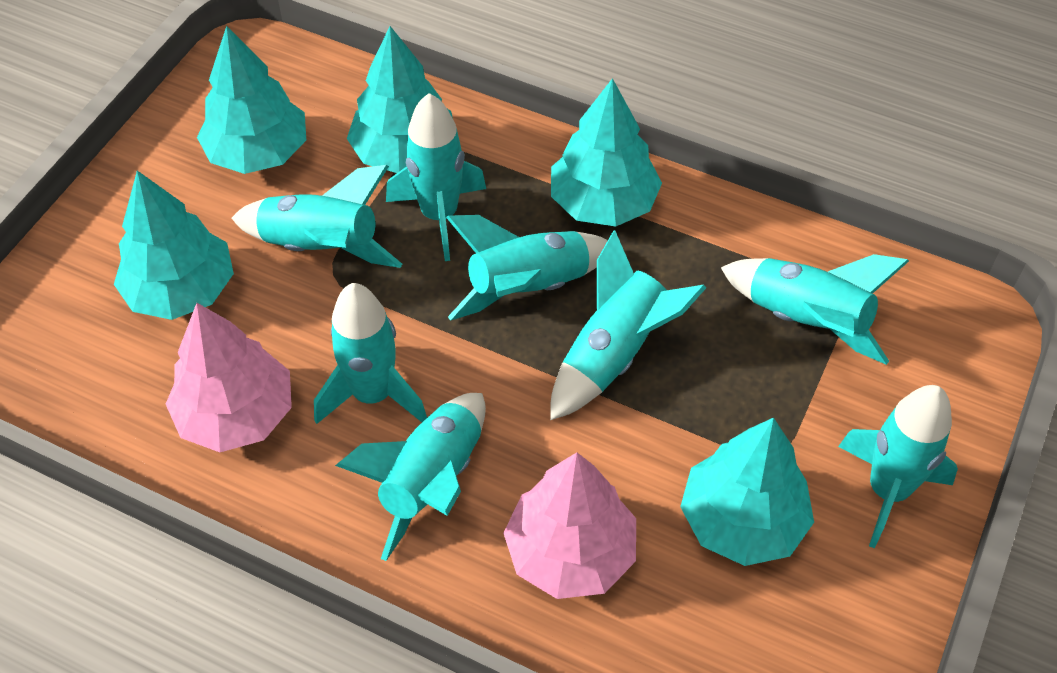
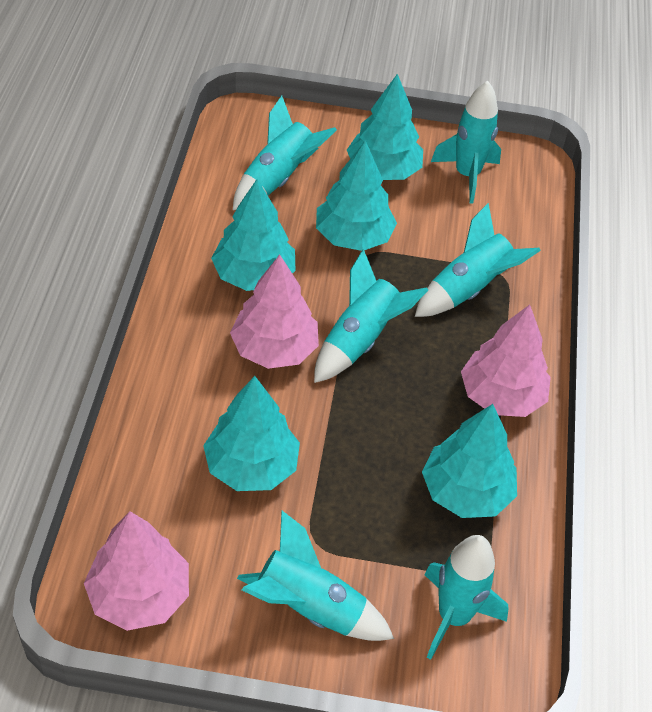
pink tree: 2 -> 3
turquoise rocket: 8 -> 6

